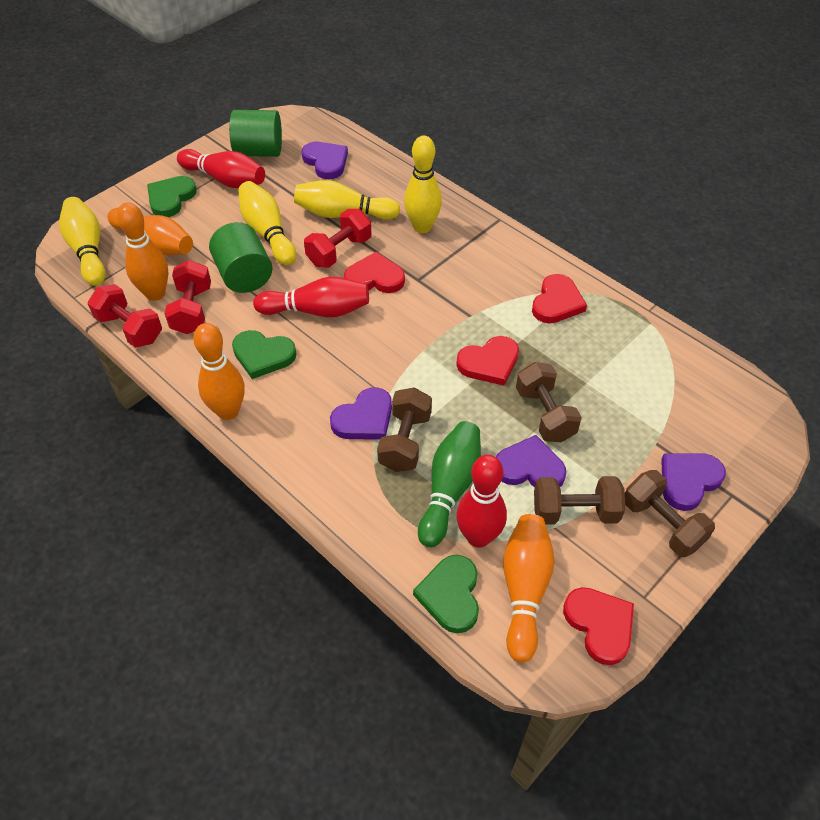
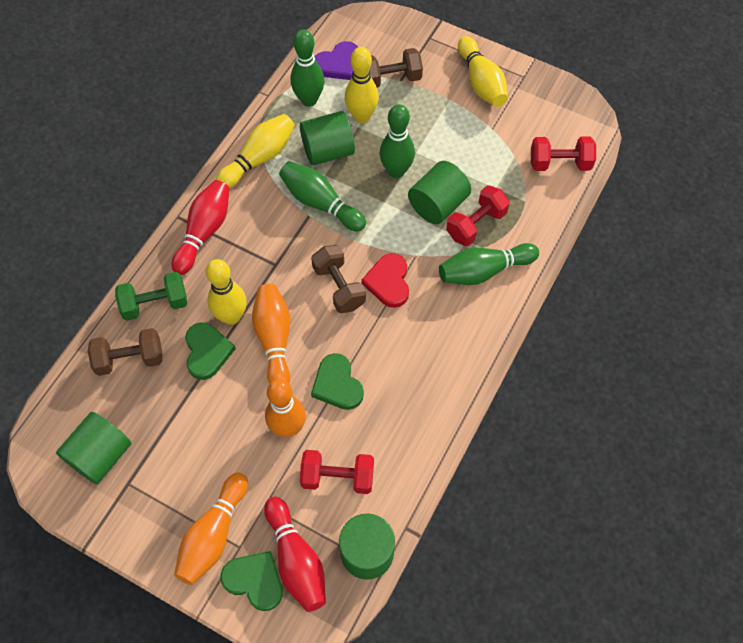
brown dumbbell: 4 -> 3
green bowling pin: 1 -> 4
green cylinder: 2 -> 4
green dumbbell: 0 -> 1
orange bowling pin: 4 -> 3
purple heart: 4 -> 1
red bowling pin: 3 -> 2
red heart: 4 -> 1

